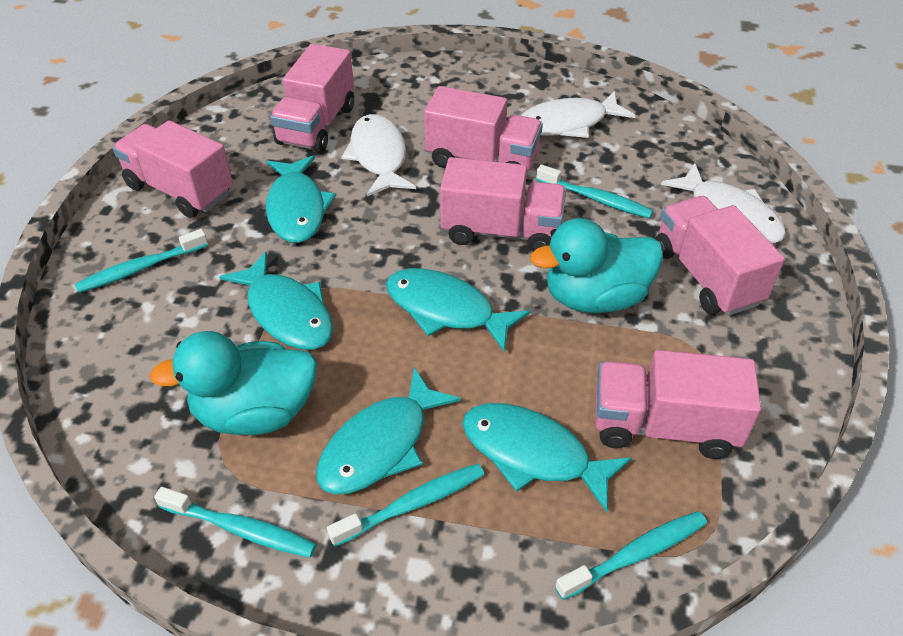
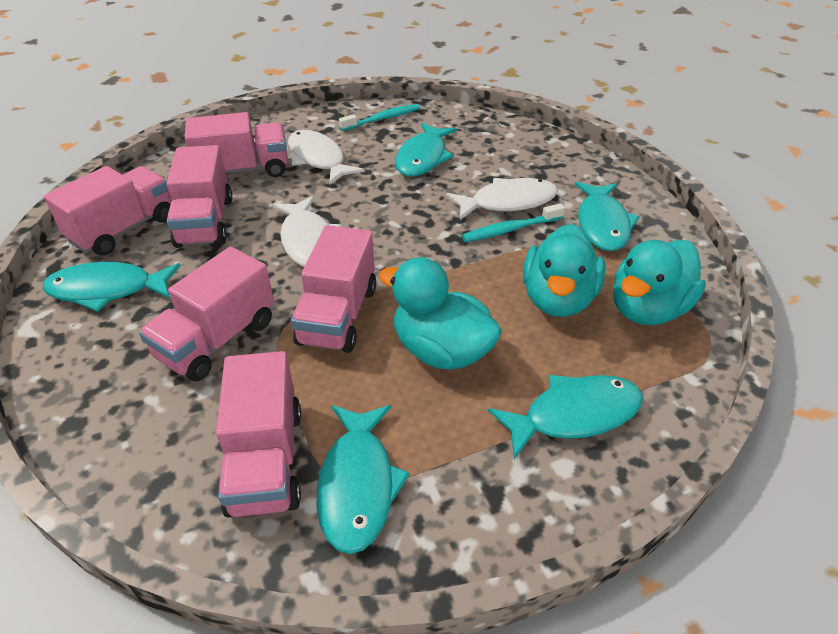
turquoise duck: 2 -> 3
turquoise toothbrush: 5 -> 2

